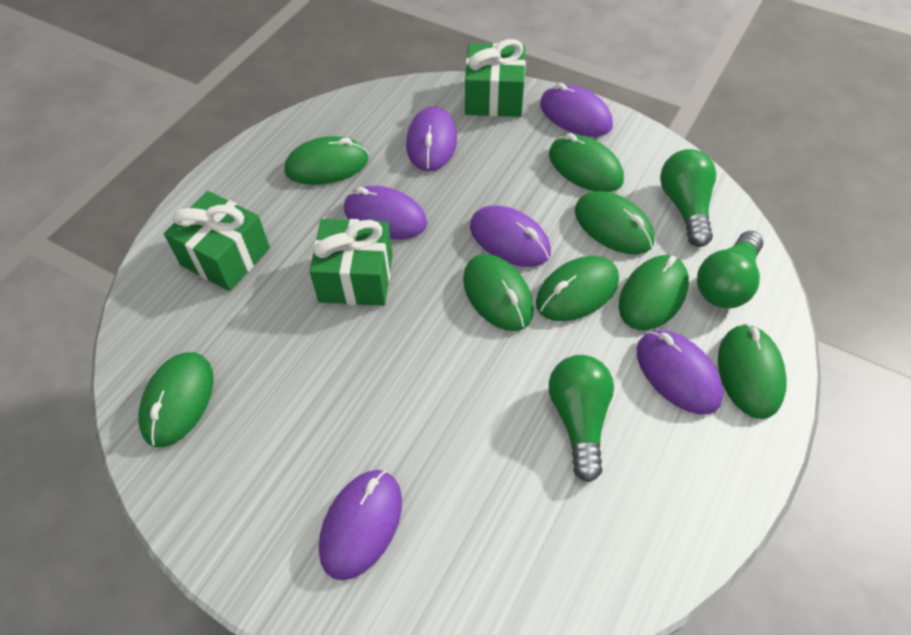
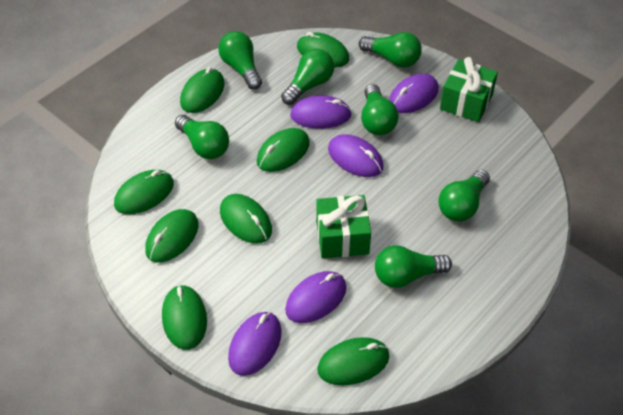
green gift: 3 -> 2
green light bulb: 3 -> 7
purple mouse: 6 -> 5

